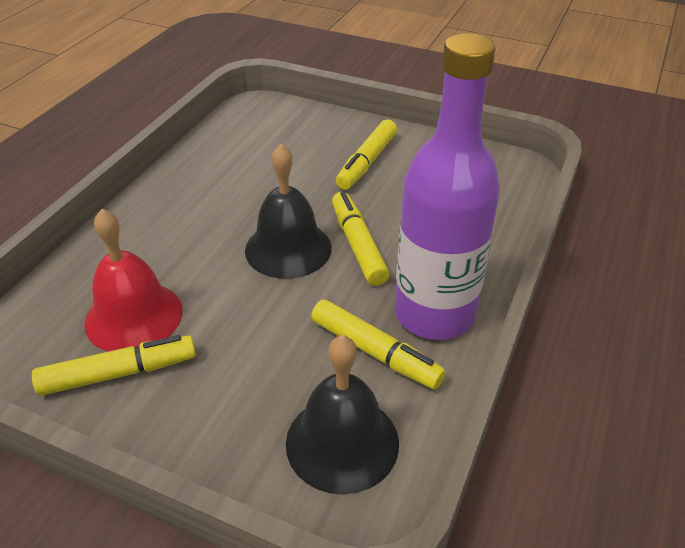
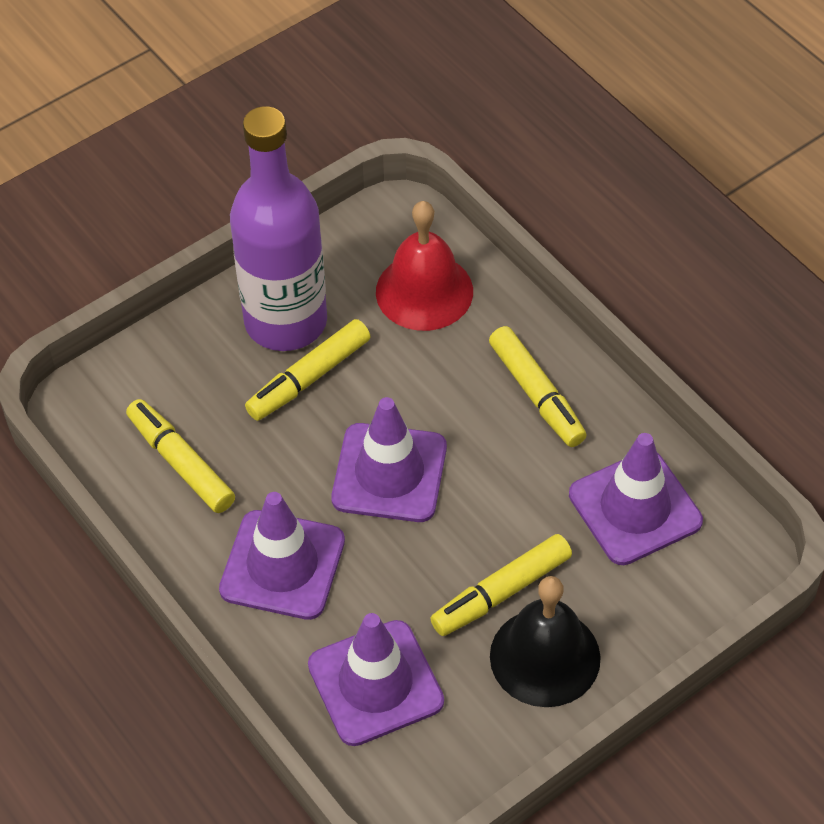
black bell: 2 -> 1
purple traffic cone: 0 -> 4

